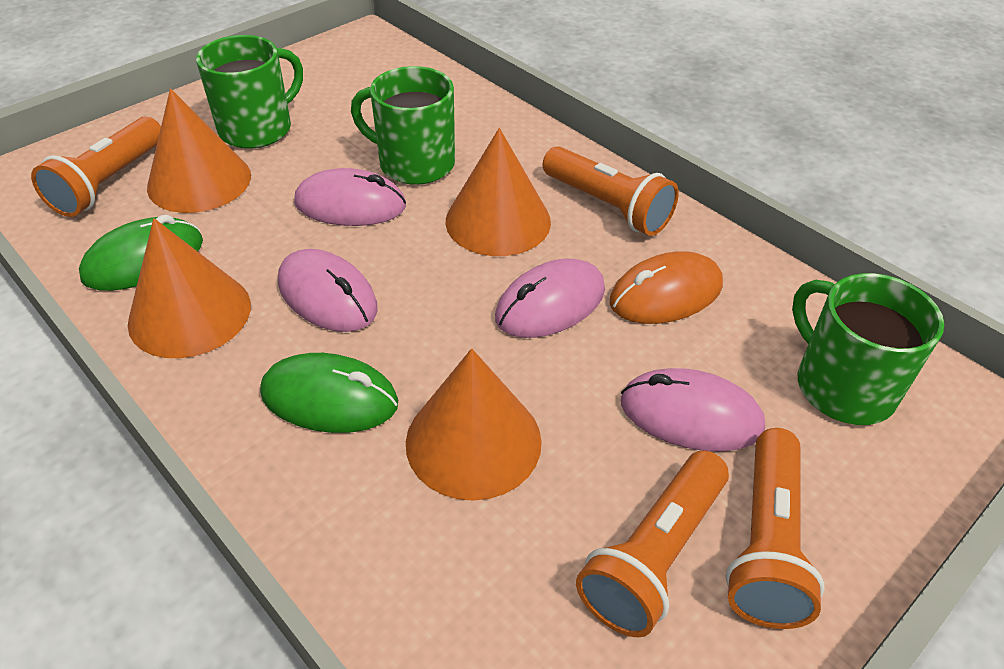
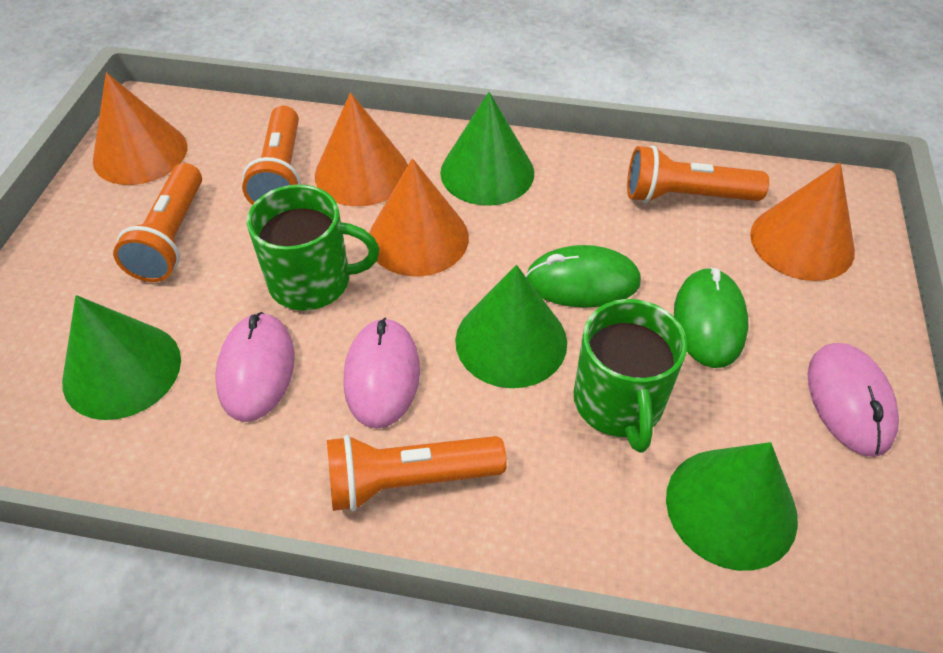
green cone: 0 -> 4
green mug: 3 -> 2
orange mouse: 1 -> 0
pink mouse: 4 -> 3

